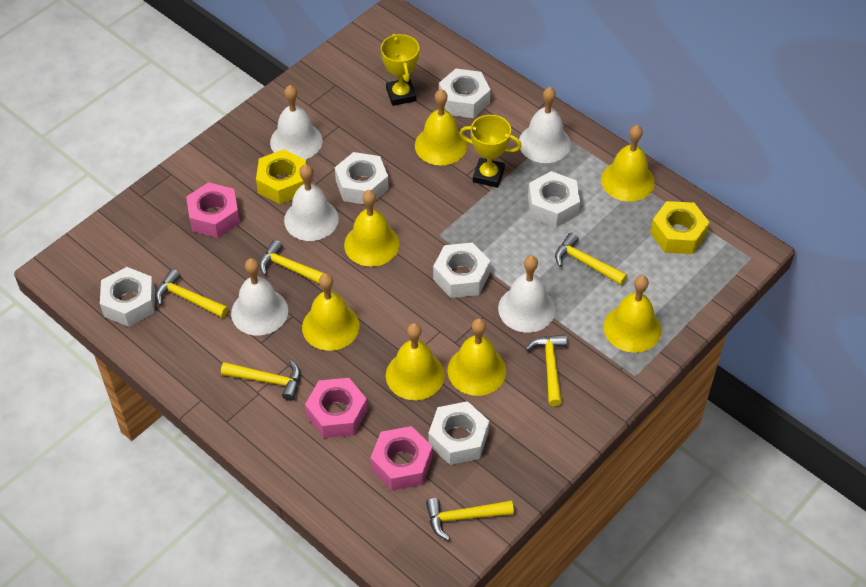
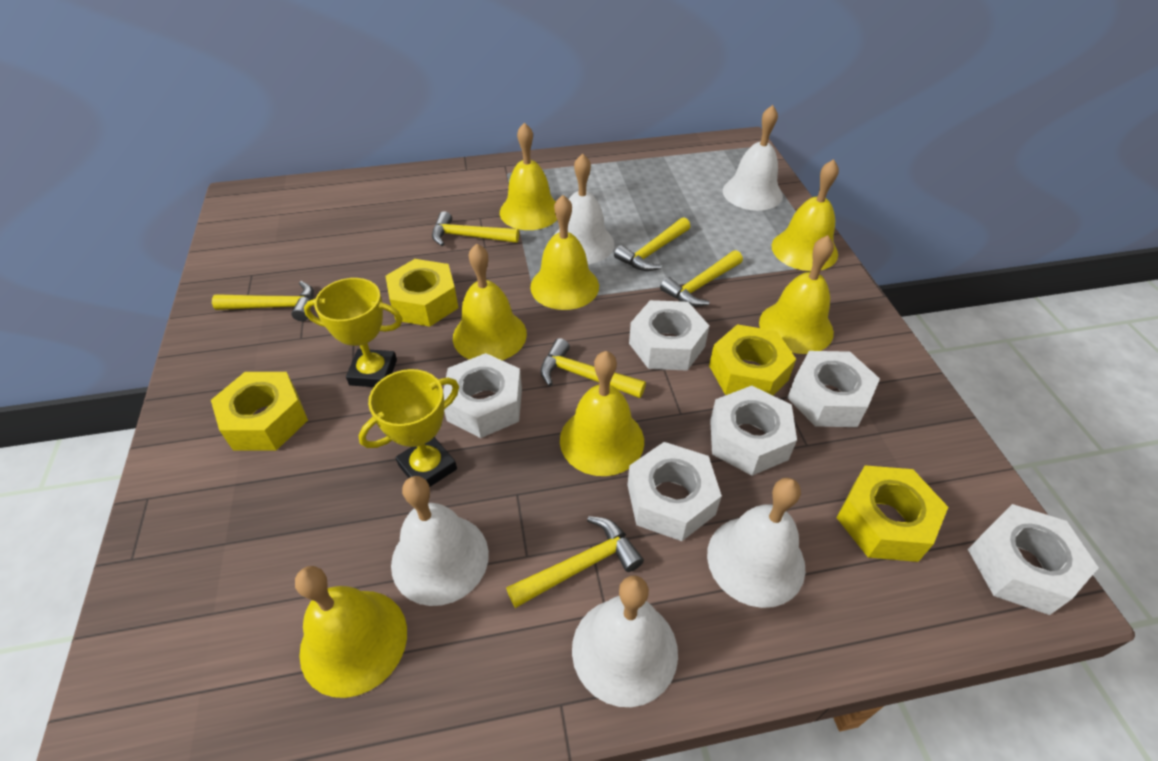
pink nut: 3 -> 0
yellow nut: 2 -> 4

